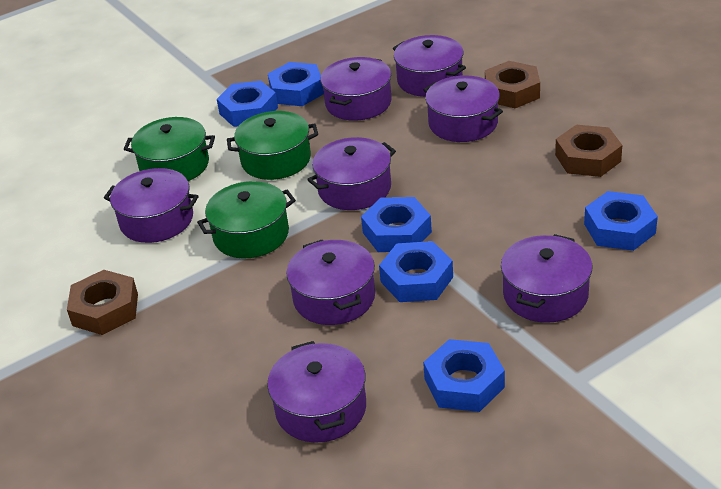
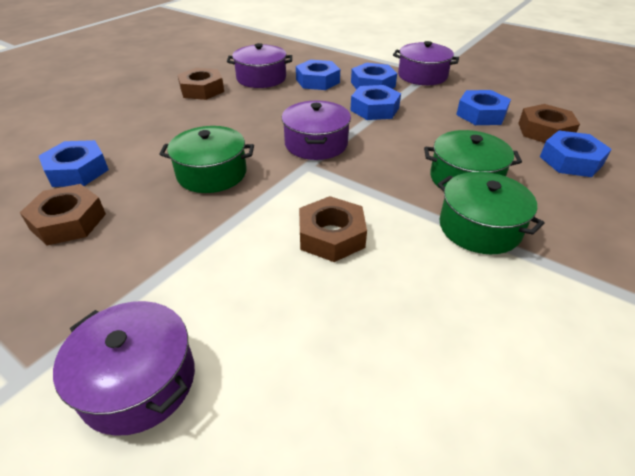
brown nut: 3 -> 4
purple pot: 8 -> 4

